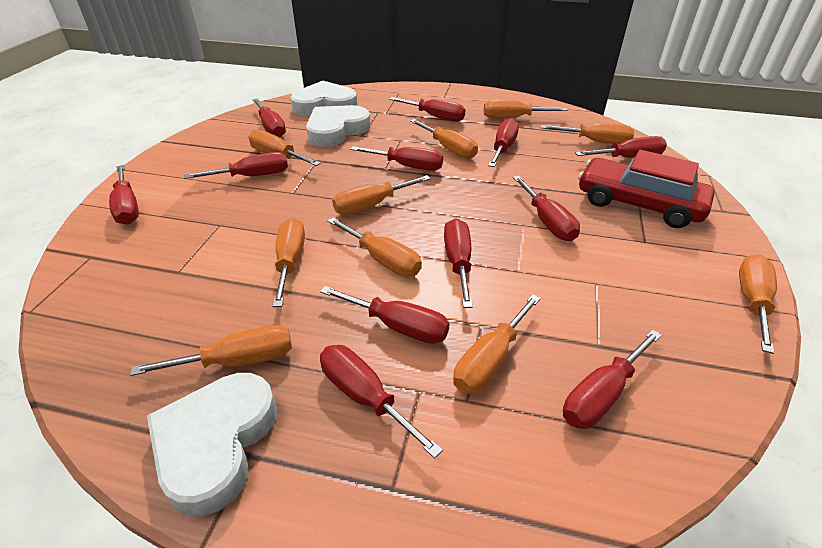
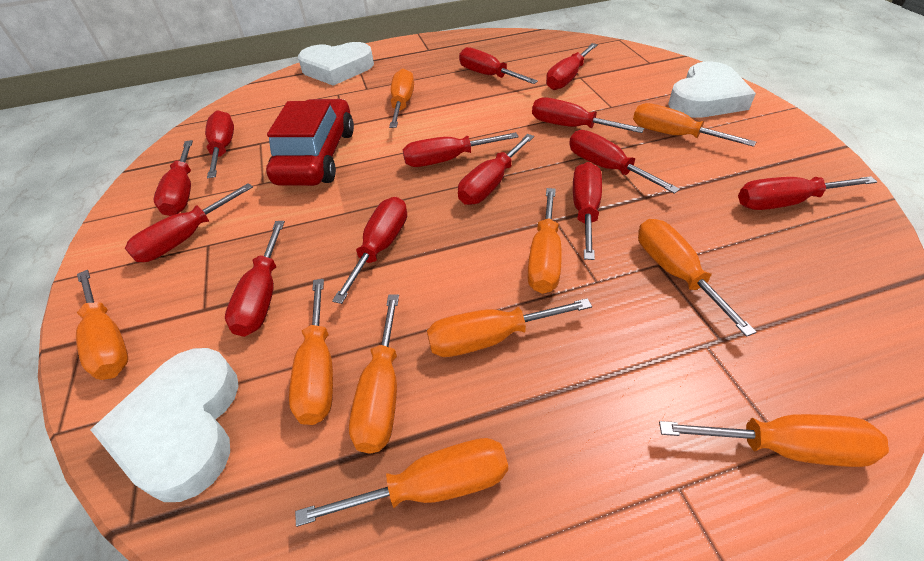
red screwdriver: 12 -> 13

